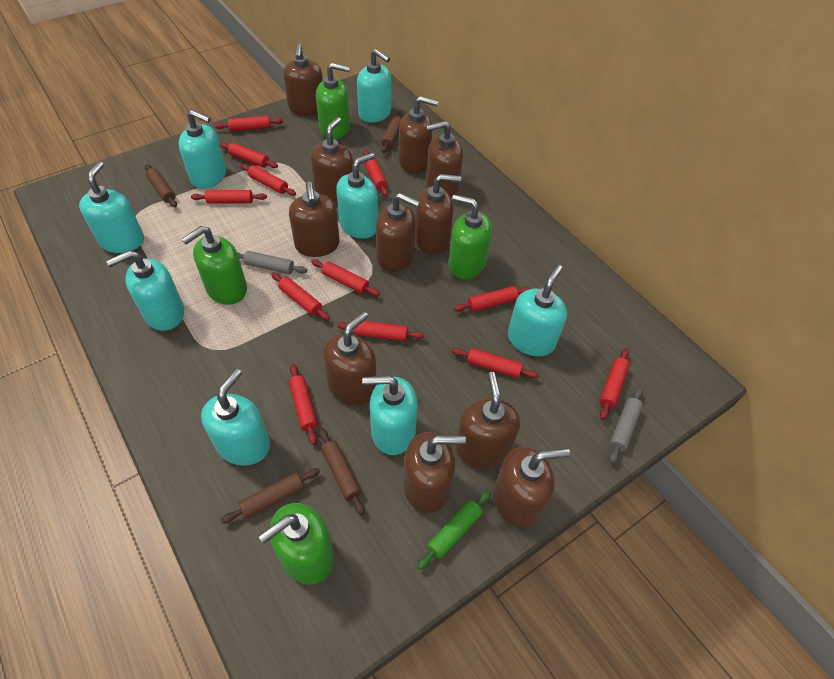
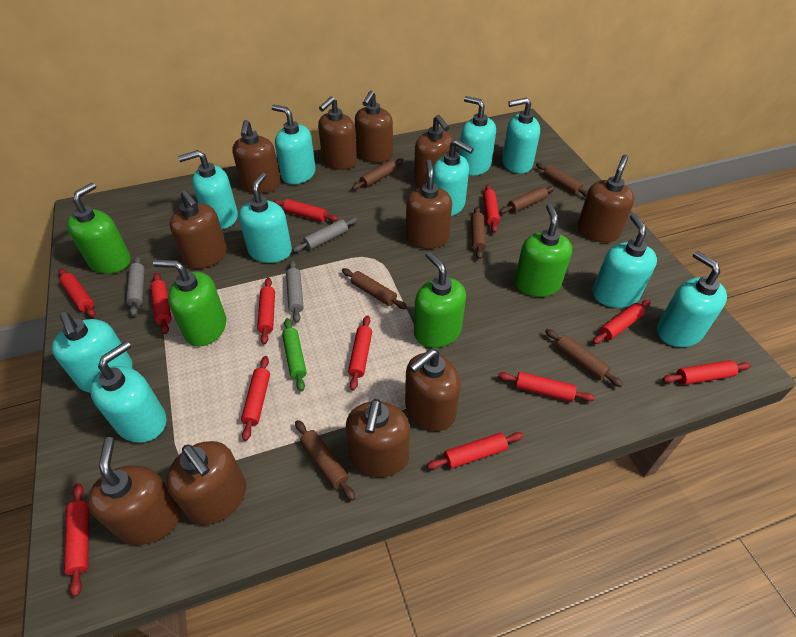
brown rolling pin: 4 -> 7
grey rolling pin: 2 -> 3
turquoise soap dispenser: 8 -> 10

